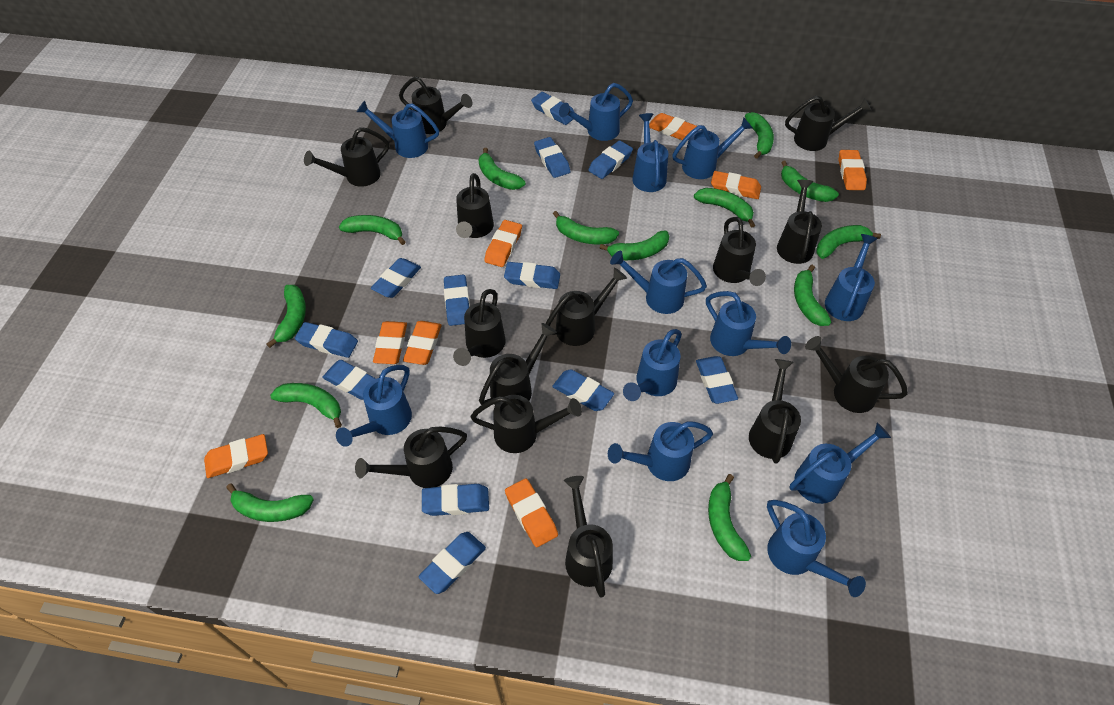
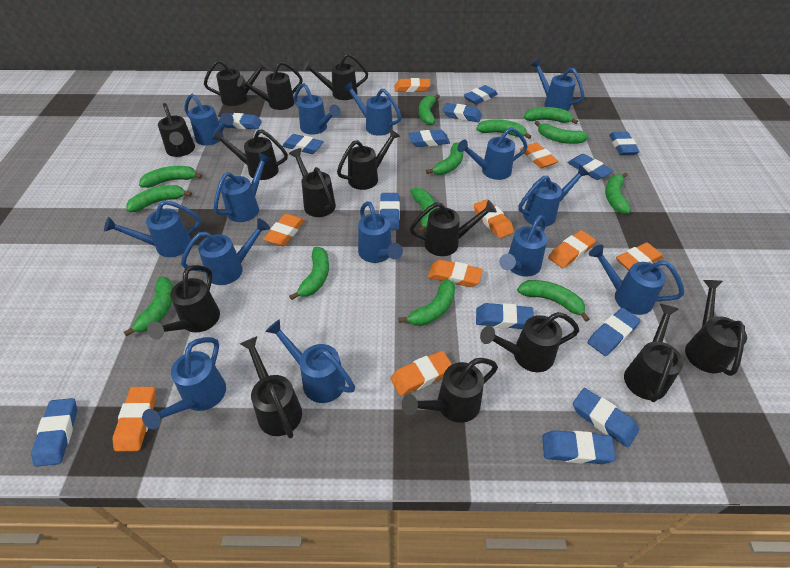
blue eraser: 12 -> 13
blue watering can: 12 -> 14
orange eraser: 8 -> 9

